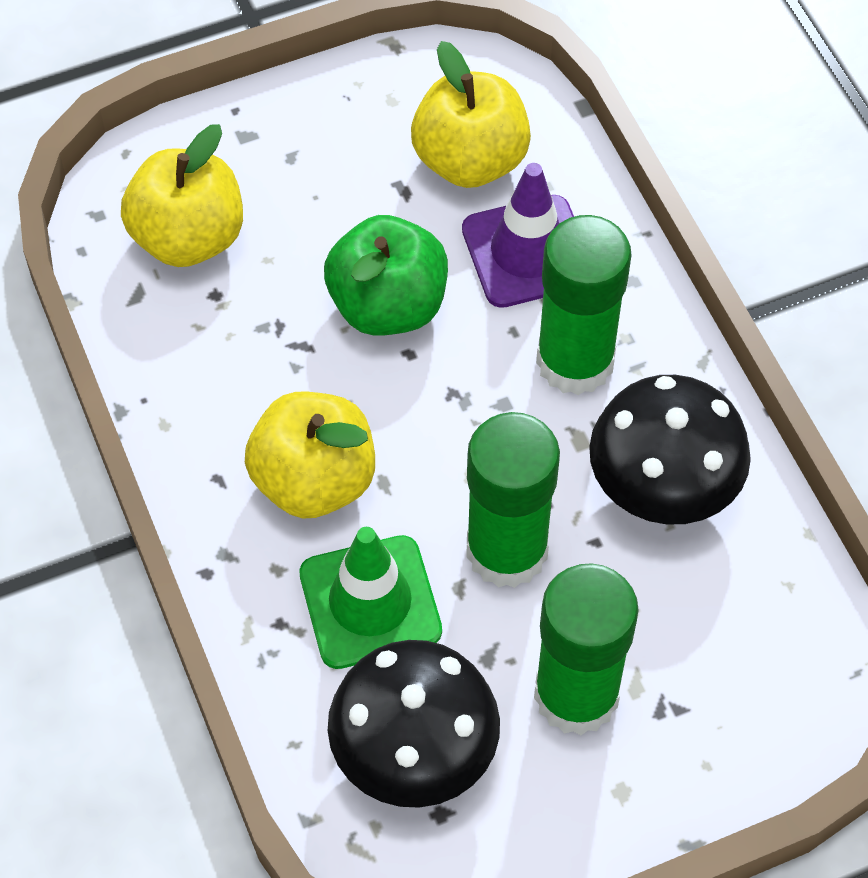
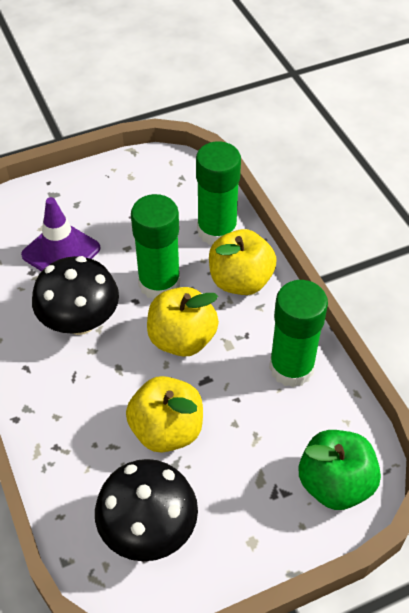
green traffic cone: 1 -> 0

